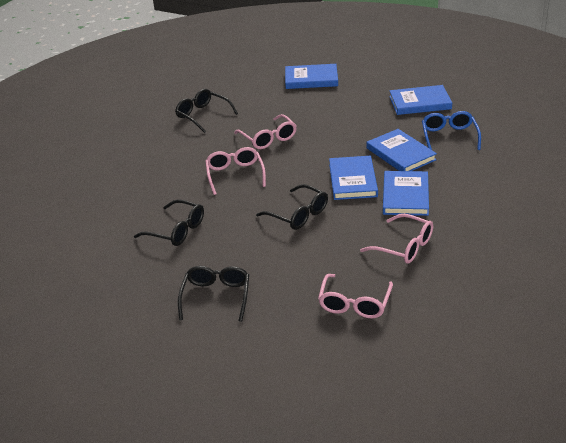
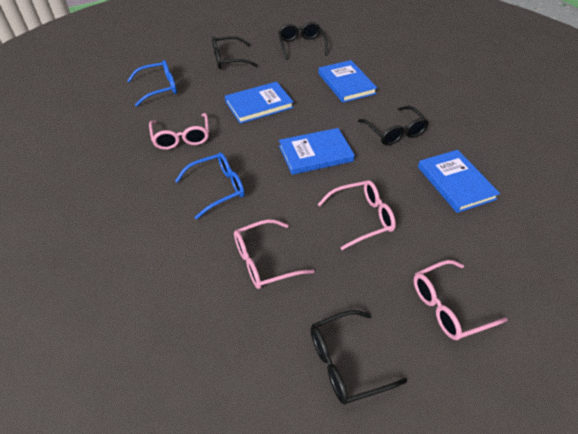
blue book: 5 -> 4
blue glasses: 1 -> 2

